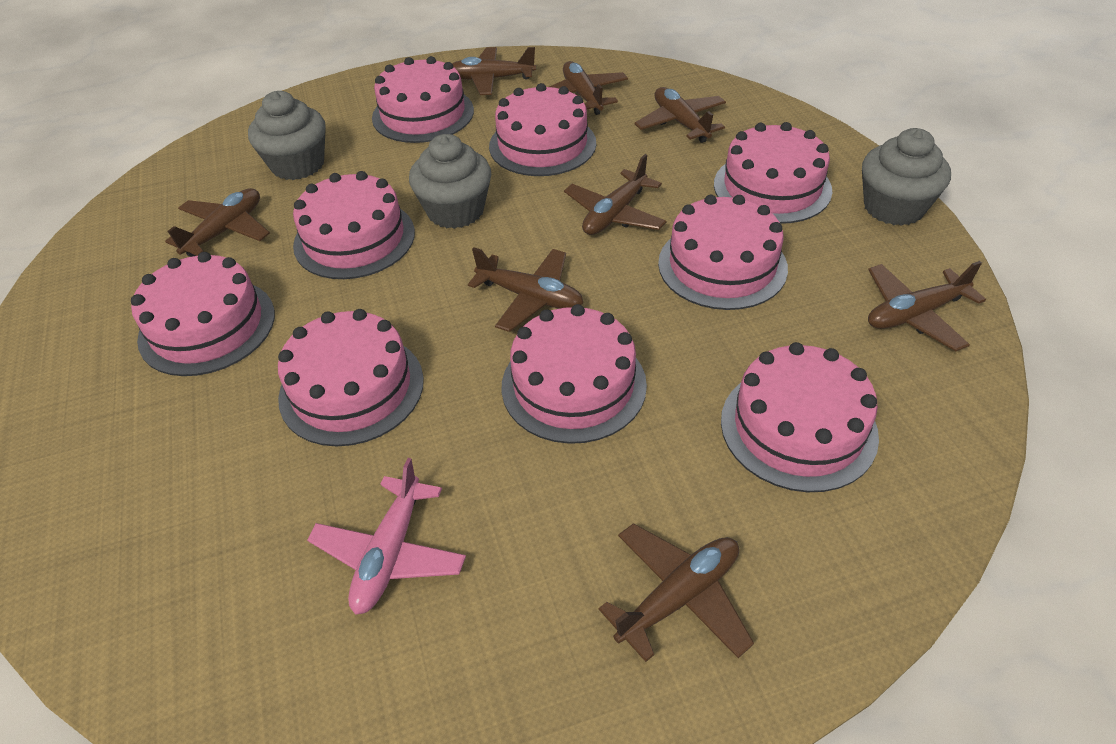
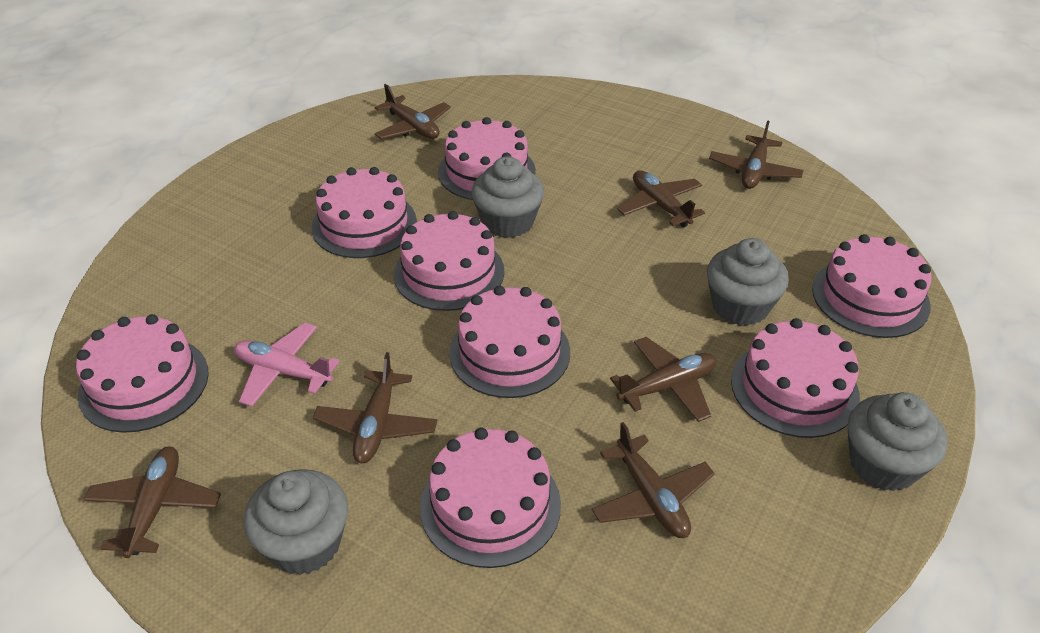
brown plane: 8 -> 7
grey cupcake: 3 -> 4
pink cake: 9 -> 8

